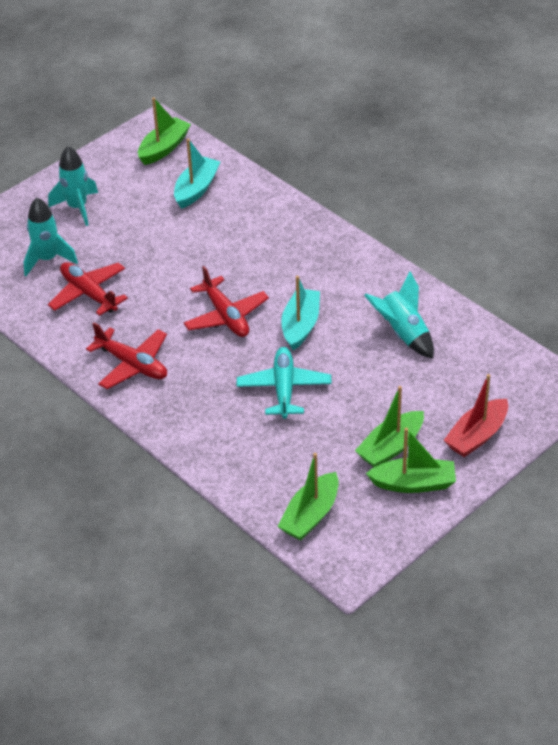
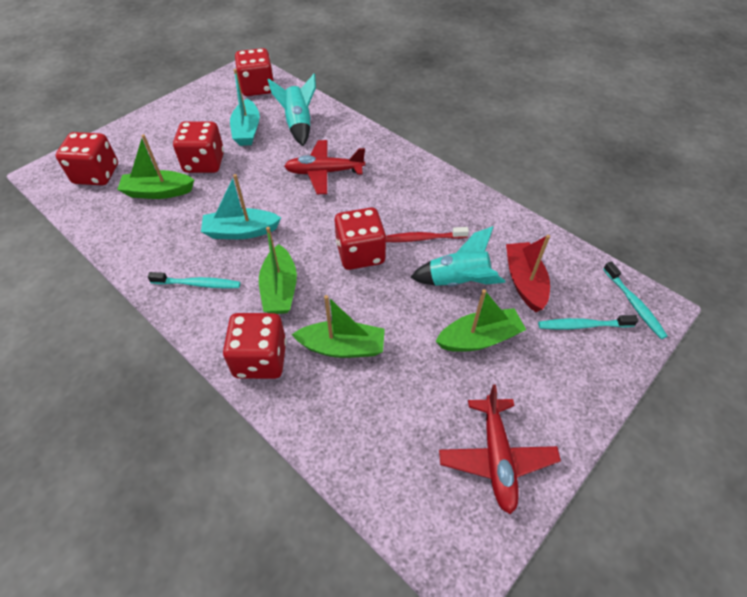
red dice: 0 -> 5
red plane: 3 -> 2
red toothbrush: 0 -> 1
turquoise plane: 1 -> 0
turquoise rocket: 3 -> 2
turquoise toothbrush: 0 -> 3

